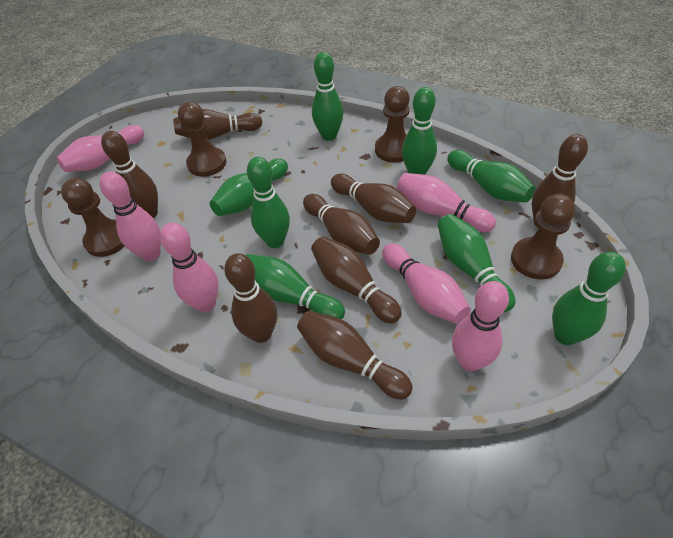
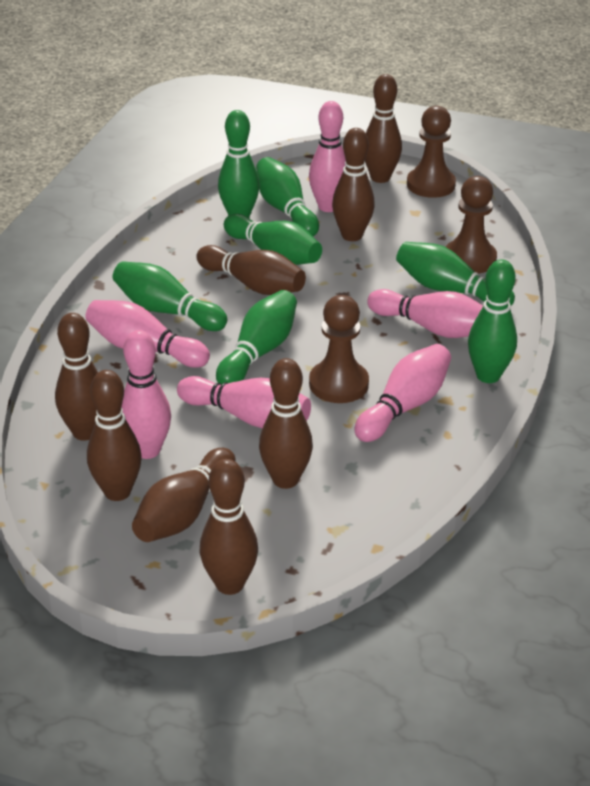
brown pawn: 4 -> 3
green bowling pin: 8 -> 7

